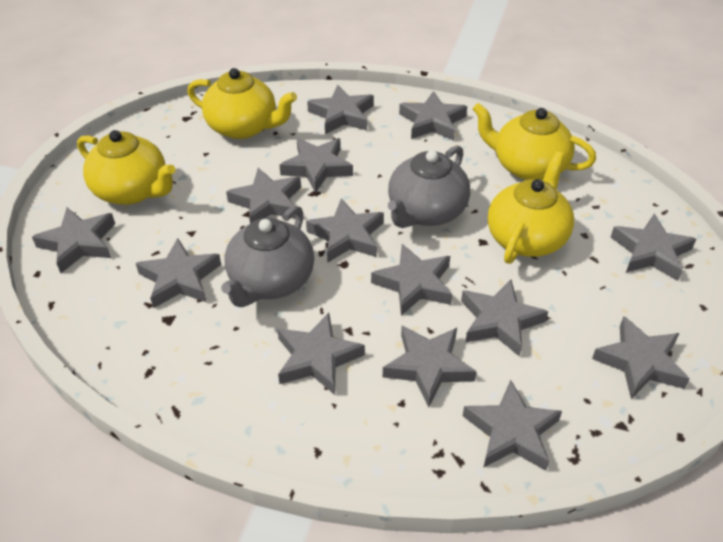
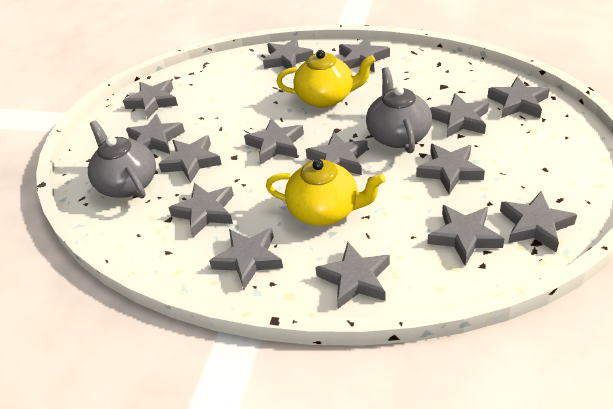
grey star: 14 -> 15
yellow teapot: 4 -> 2

